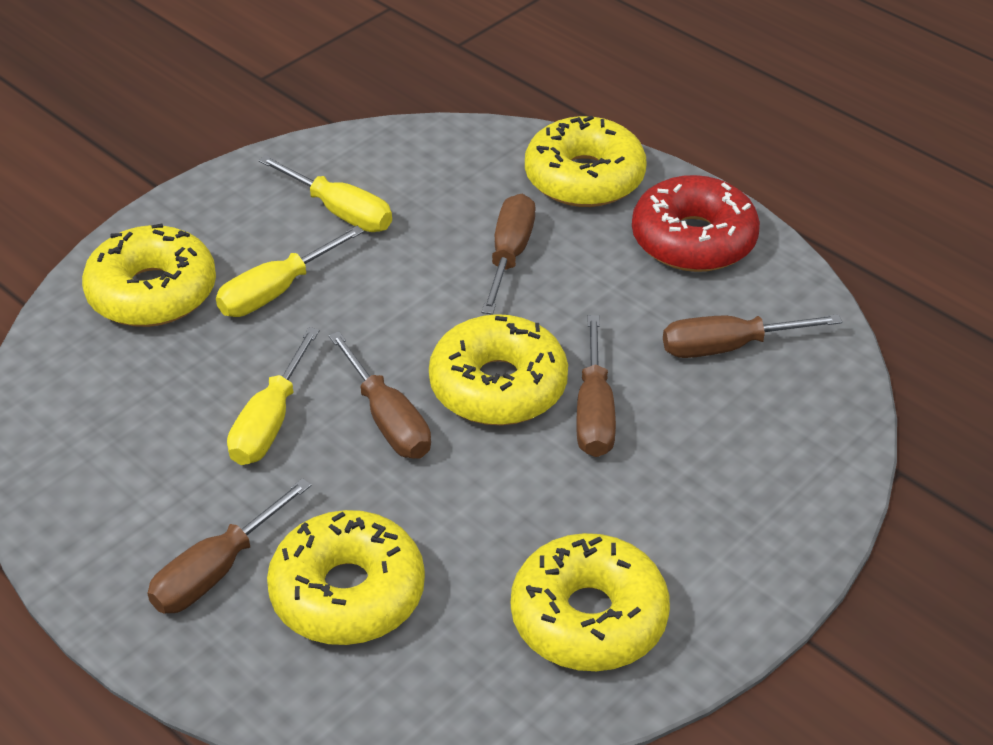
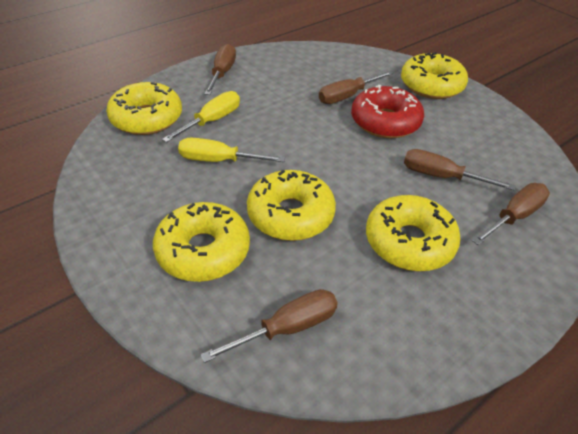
yellow screwdriver: 3 -> 2

